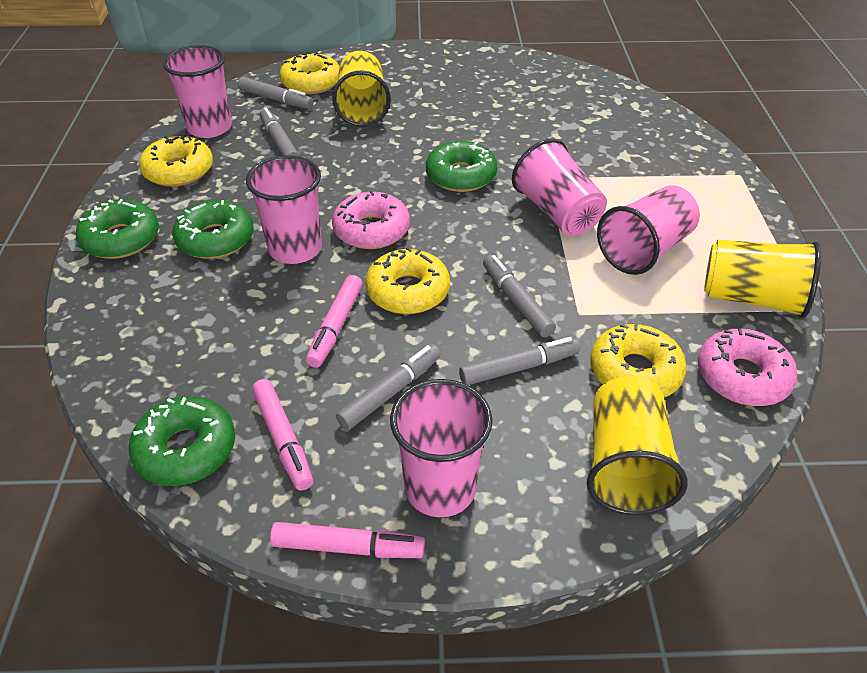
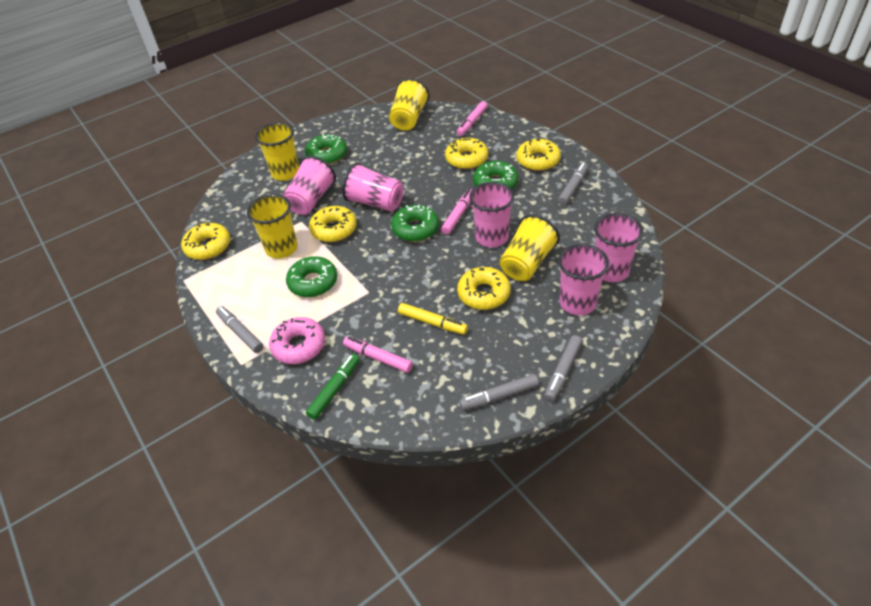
green marker: 0 -> 1
grey marker: 5 -> 4
pink donut: 2 -> 1
yellow cup: 3 -> 4
yellow donut: 4 -> 5
yellow marker: 0 -> 1

